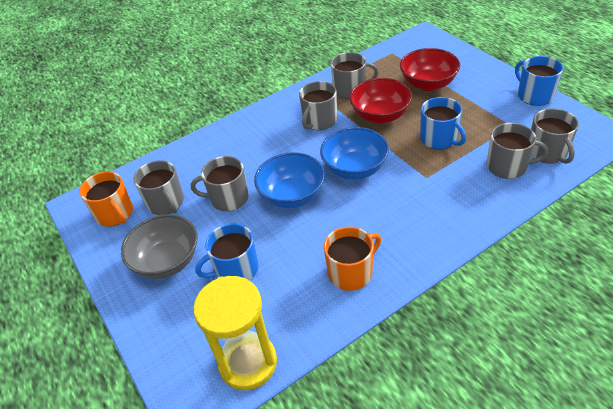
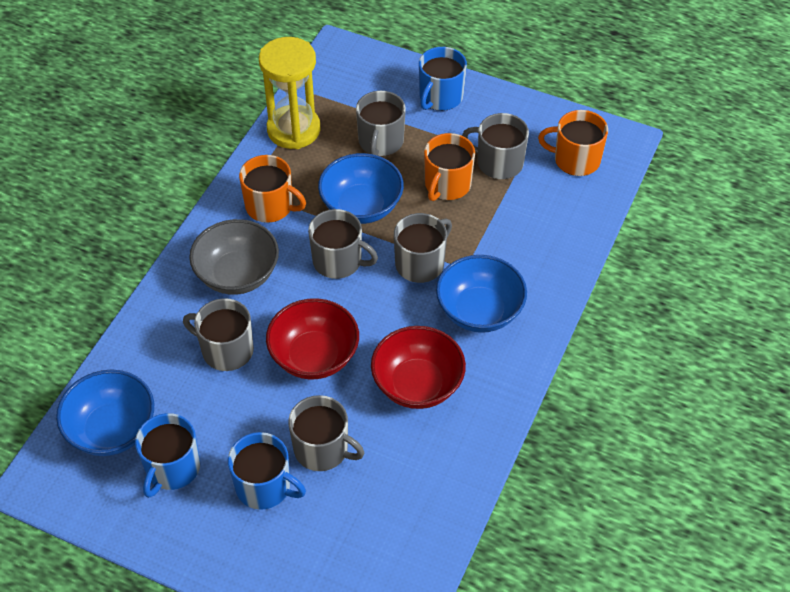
blue bowl: 2 -> 3
orange mug: 2 -> 3

